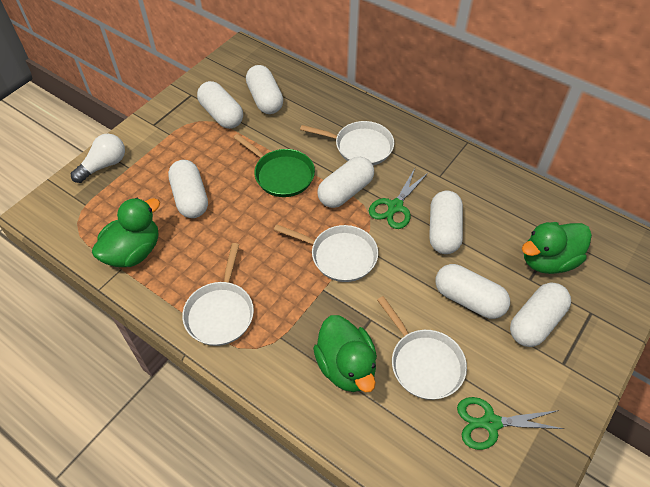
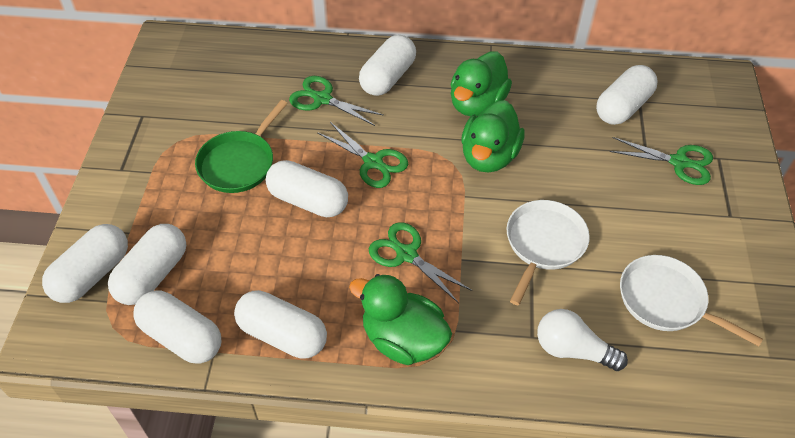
green scissors: 2 -> 4
white pan: 4 -> 2

